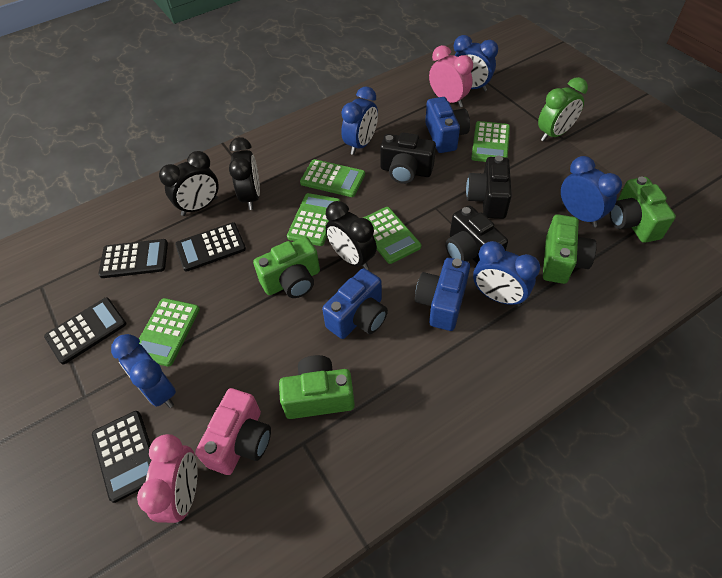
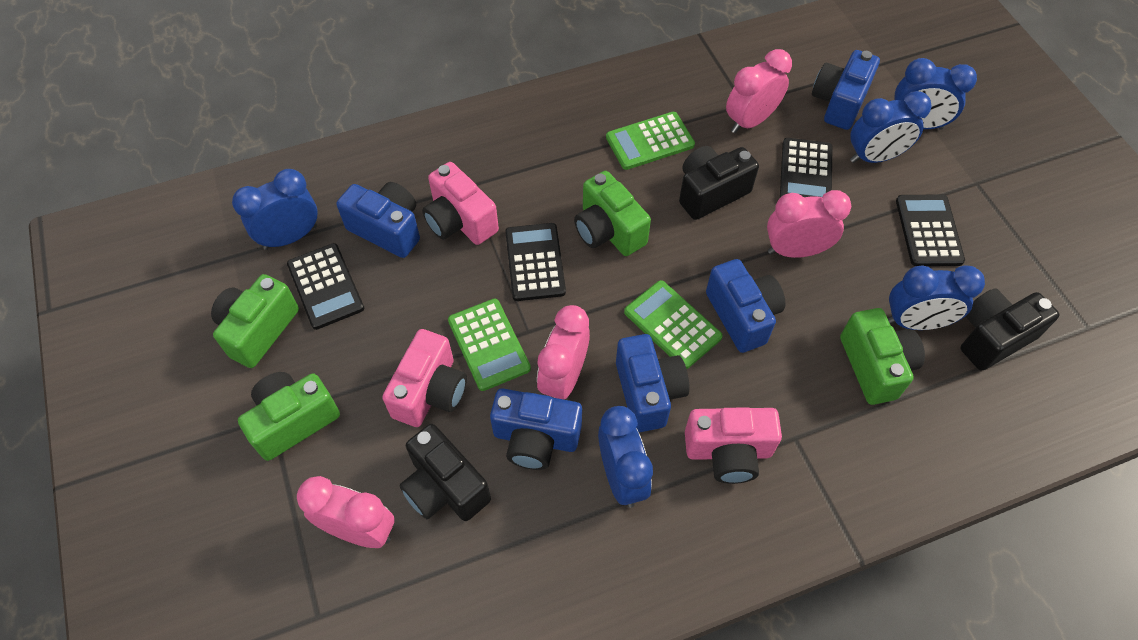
black clock: 3 -> 0
blue camera: 3 -> 5
green calculator: 5 -> 3
green clock: 1 -> 0
pink camera: 1 -> 3
pink clock: 2 -> 4

